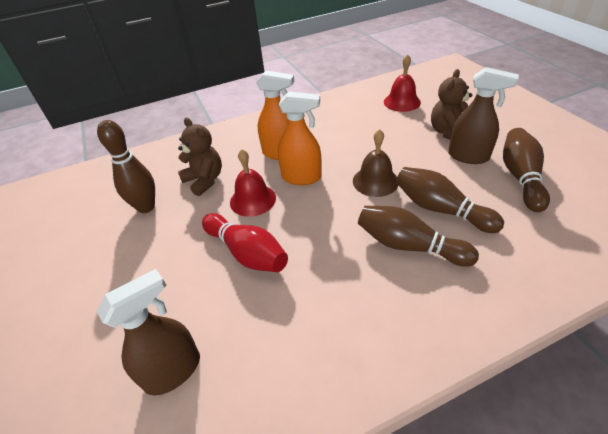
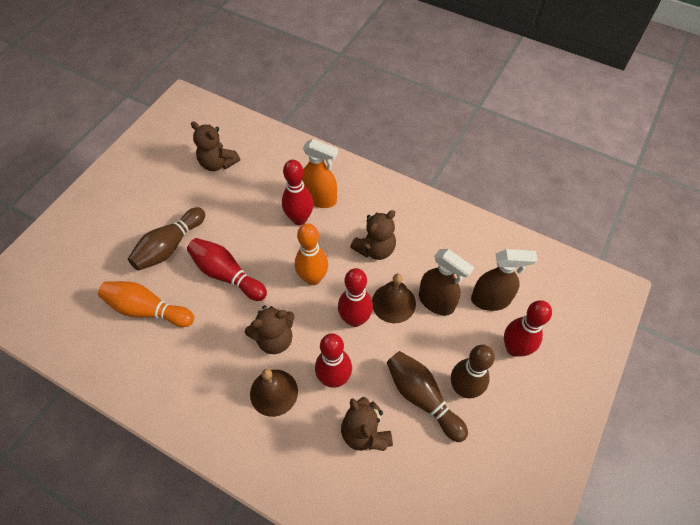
brown bell: 1 -> 2
brown bowling pin: 4 -> 3
brown teddy bear: 2 -> 4
orange bowling pin: 0 -> 2
orange spray bottle: 2 -> 1
red bell: 2 -> 0
red bowling pin: 1 -> 5

